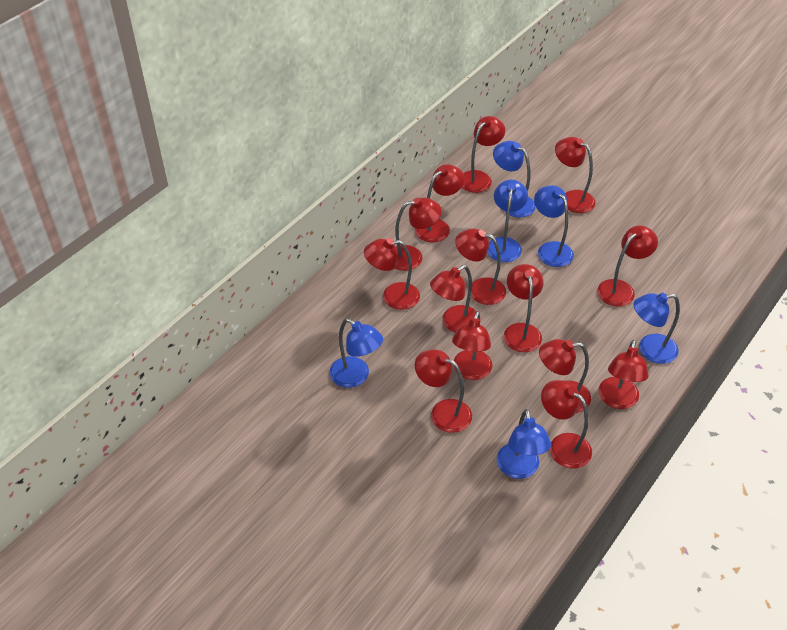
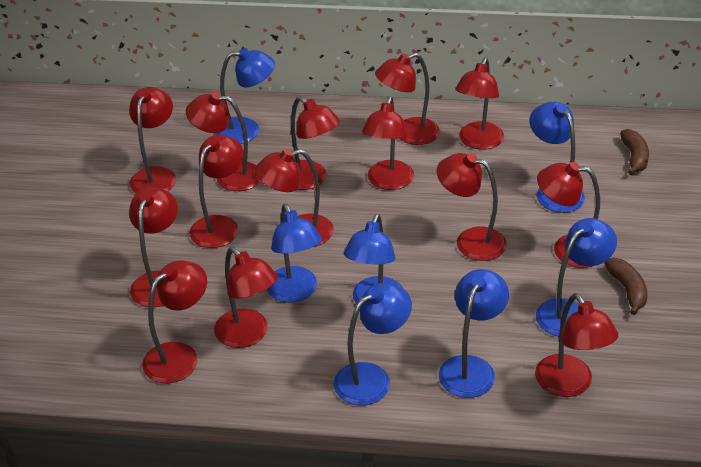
blue lamp: 6 -> 7
brown banana: 0 -> 2

